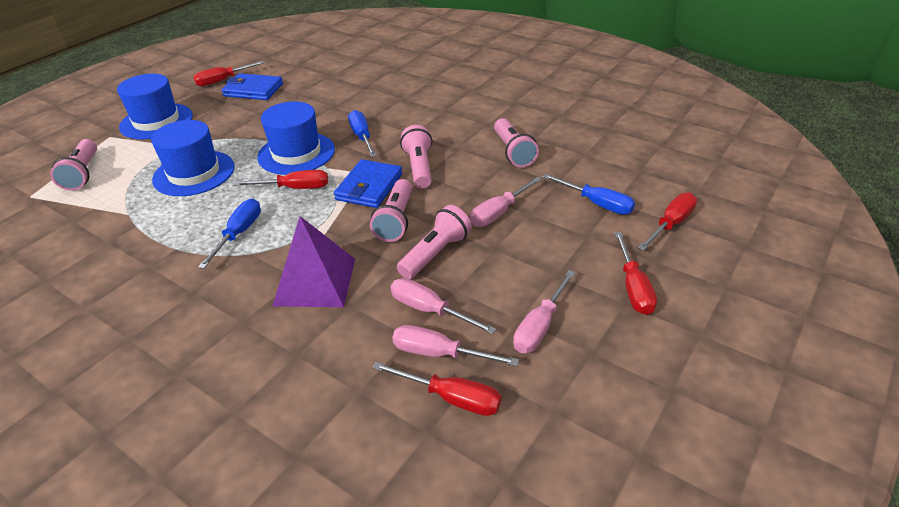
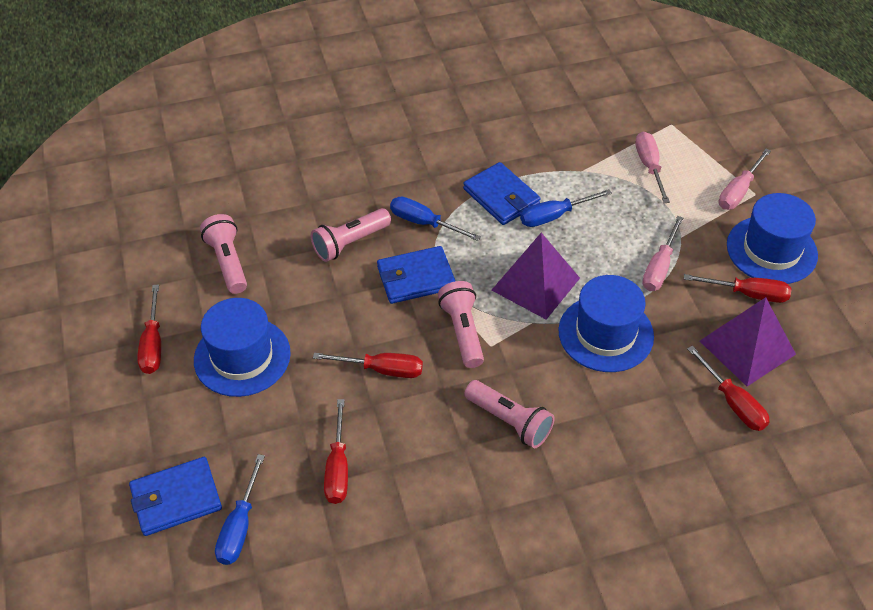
blue wallet: 2 -> 3
pink flashlight: 5 -> 4
pink screwdriver: 4 -> 3
purple pyramid: 1 -> 2

